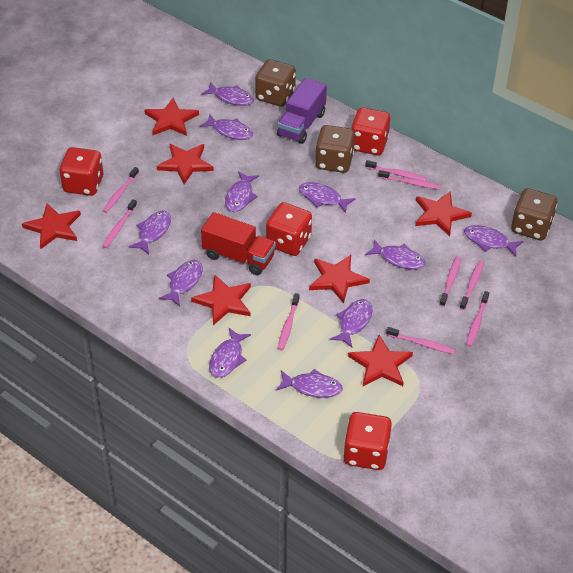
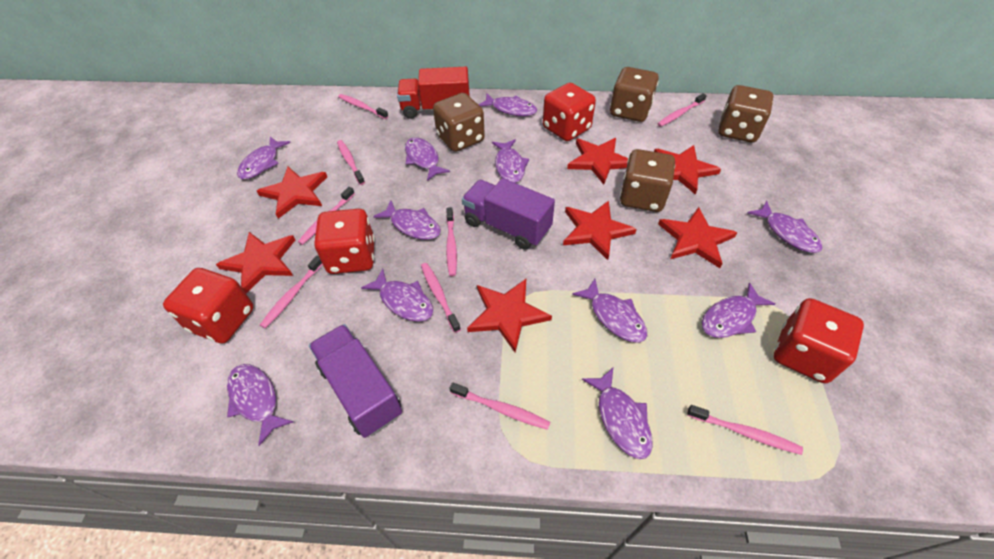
brown dice: 3 -> 4
purple truck: 1 -> 2

